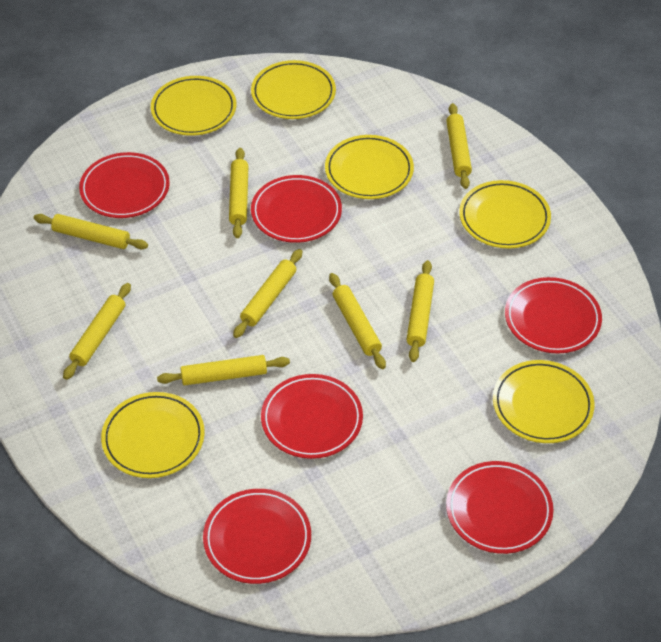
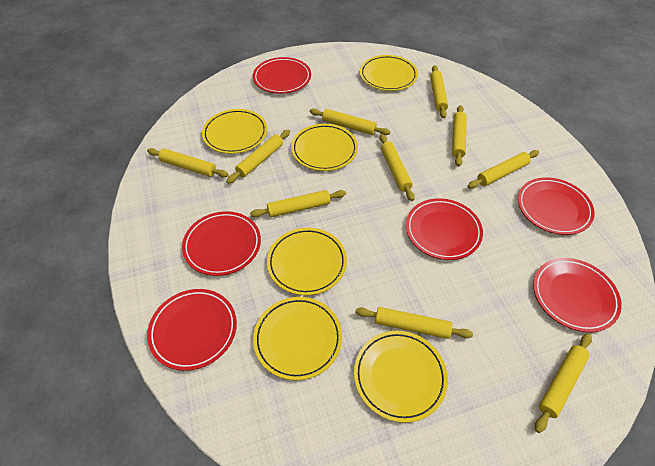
yellow rolling pin: 8 -> 10

